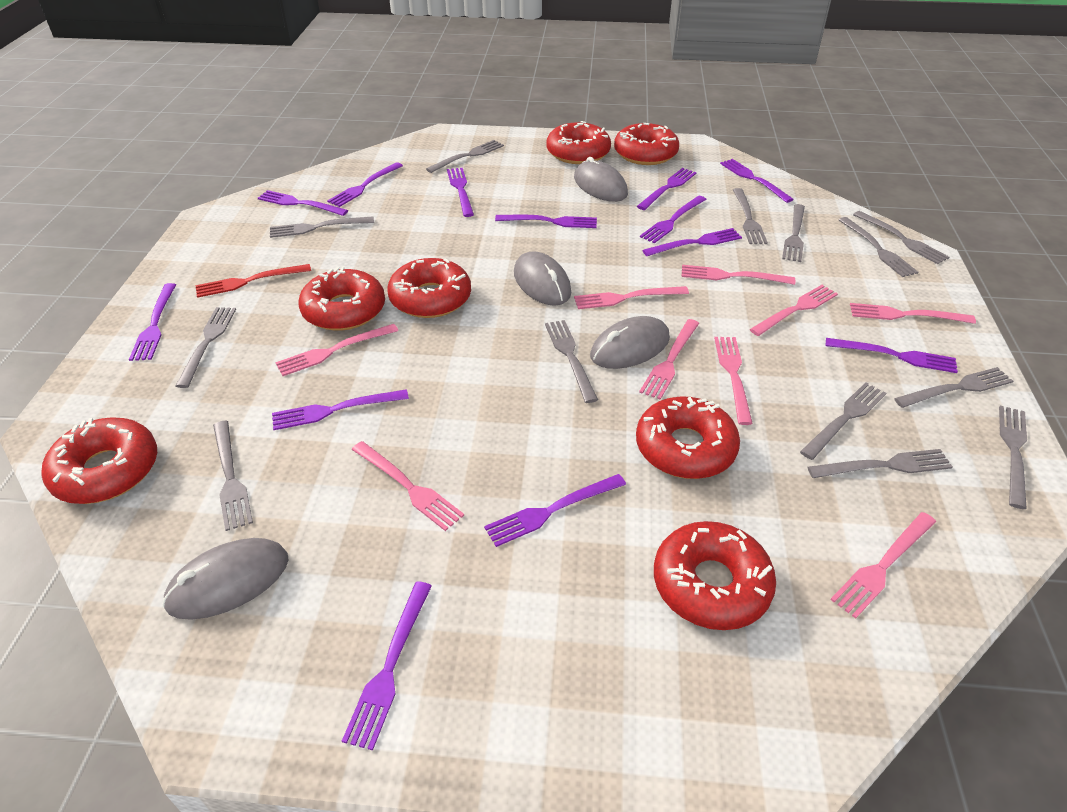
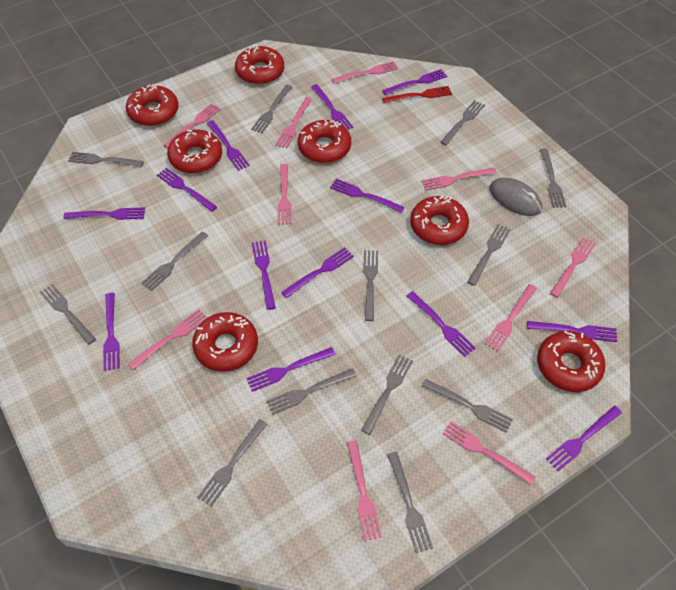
grey mouse: 4 -> 1
pink fork: 9 -> 10

